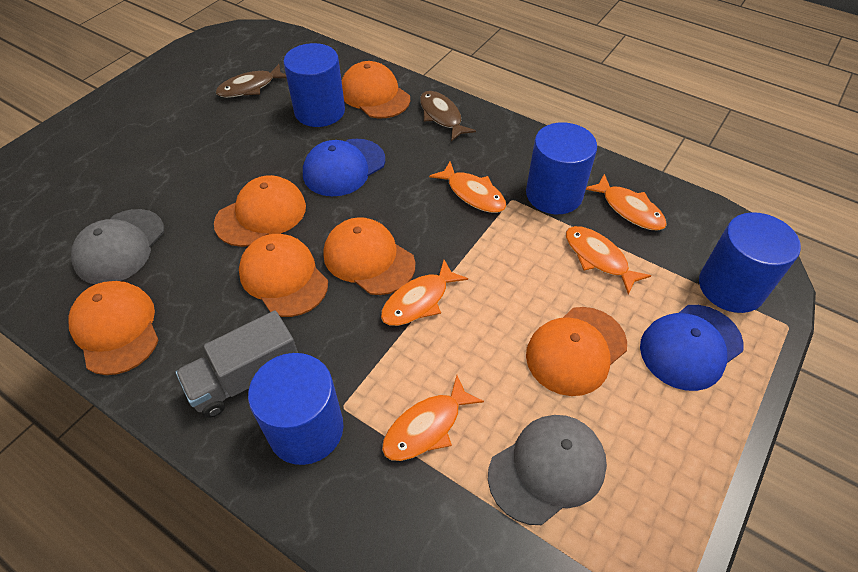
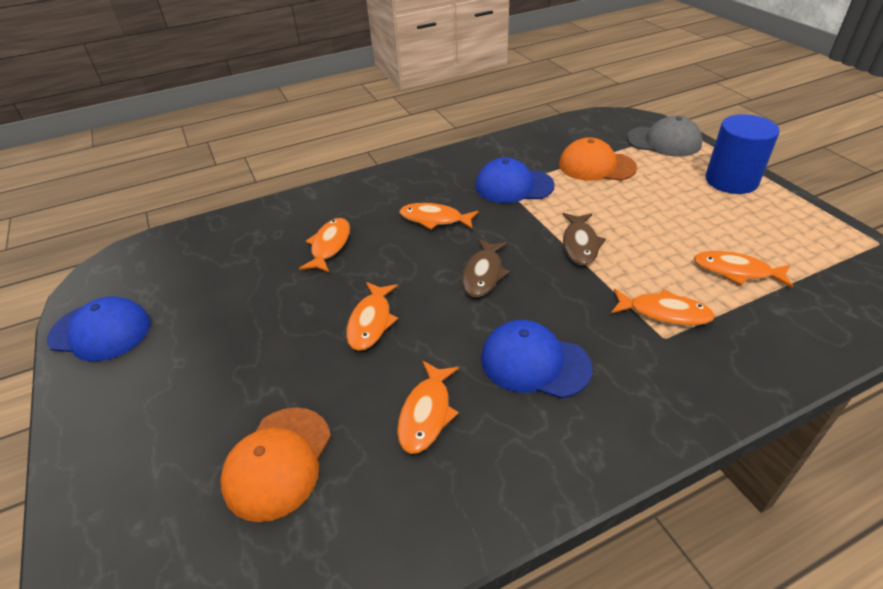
blue cap: 2 -> 3
blue cylinder: 4 -> 1
grey cap: 2 -> 1
grey truck: 1 -> 0
orange cap: 6 -> 2
orange fish: 5 -> 6

